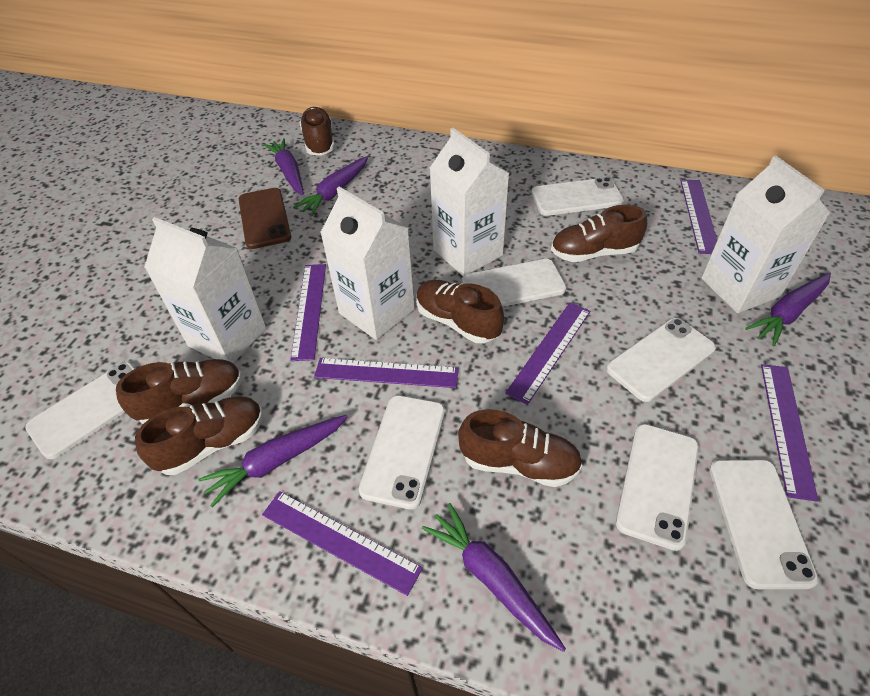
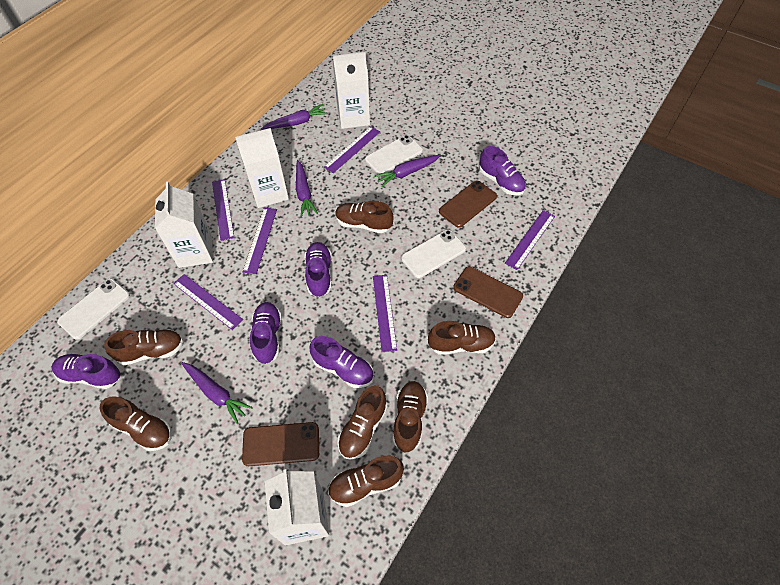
brown phone: 1 -> 3
brown shoe: 6 -> 7
purple carrot: 5 -> 4
purple shoe: 0 -> 5
white phone: 7 -> 3

